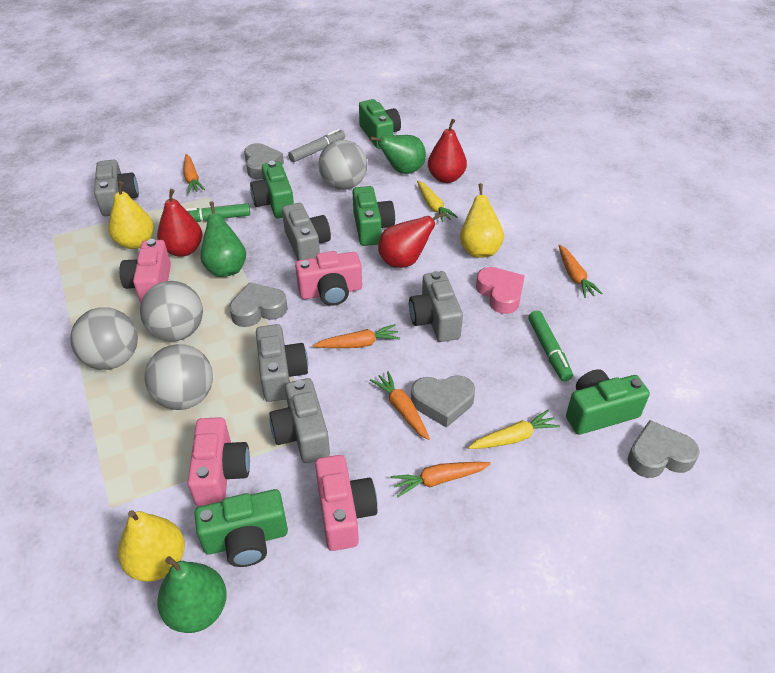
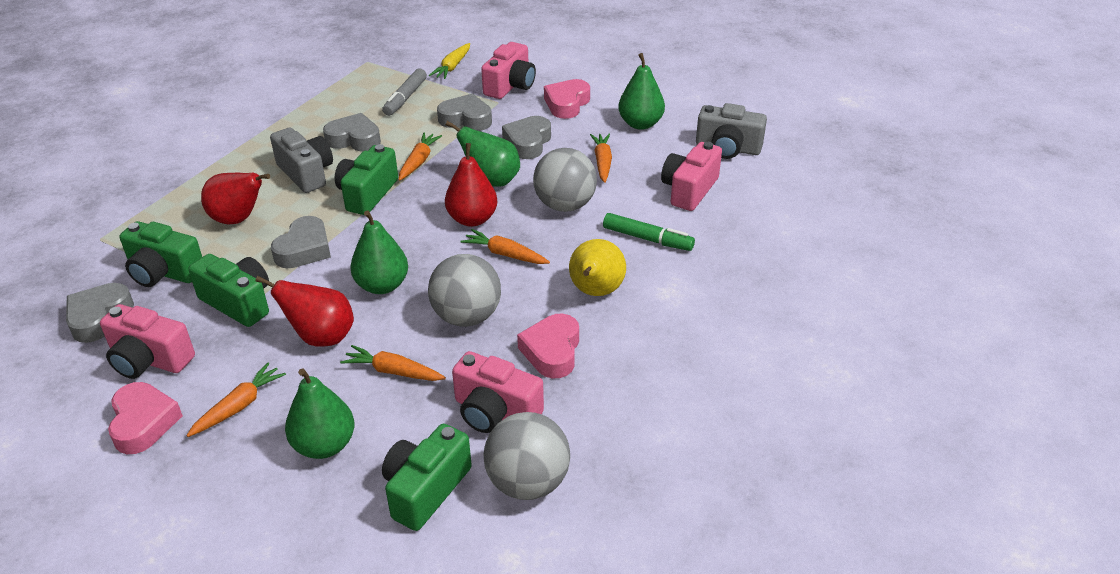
green camera: 5 -> 4
green marker: 2 -> 1
green pear: 3 -> 4
grey ball: 4 -> 3
grey camera: 5 -> 2
grey heart: 4 -> 5
pink heart: 1 -> 3
yellow carrot: 2 -> 1
yellow pear: 3 -> 1

